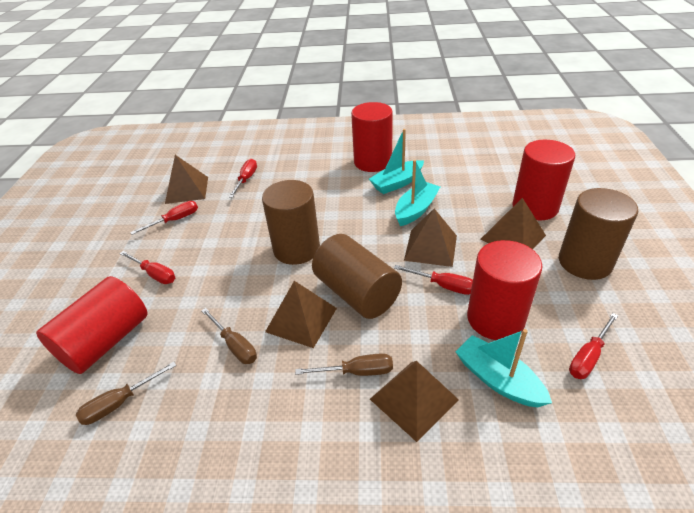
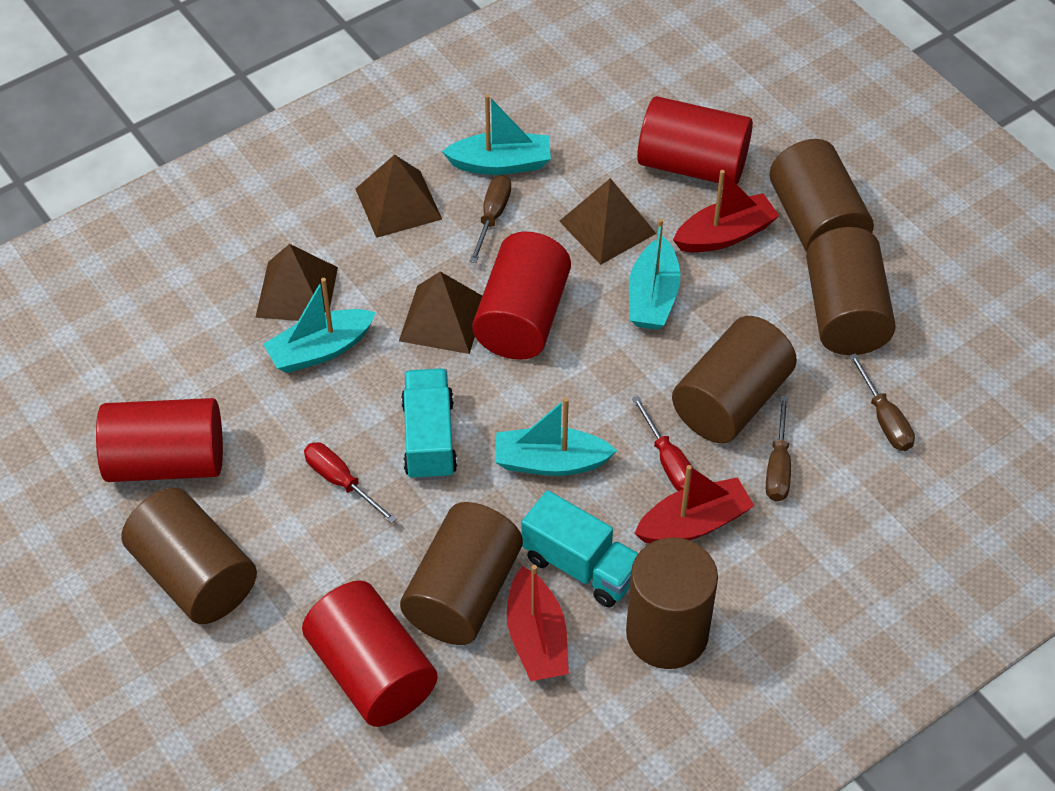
brown cylinder: 3 -> 6
brown pyramid: 5 -> 4
red boat: 0 -> 3
red screwdriver: 5 -> 2
turquoise boat: 3 -> 4
turquoise truck: 0 -> 2

